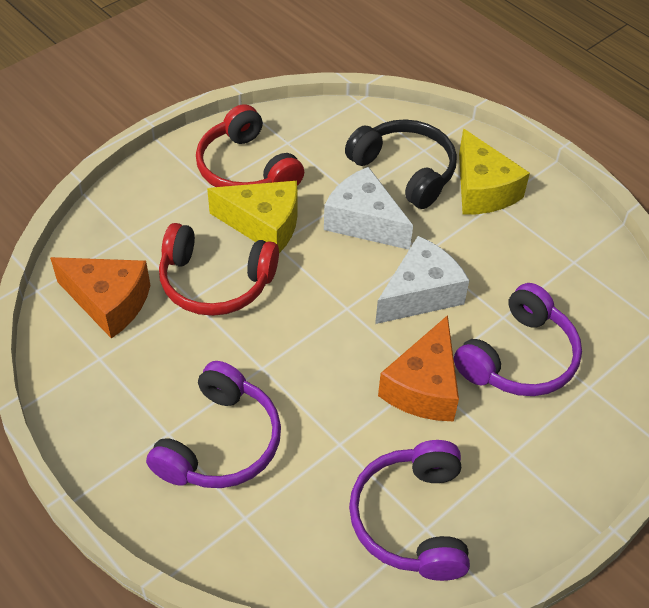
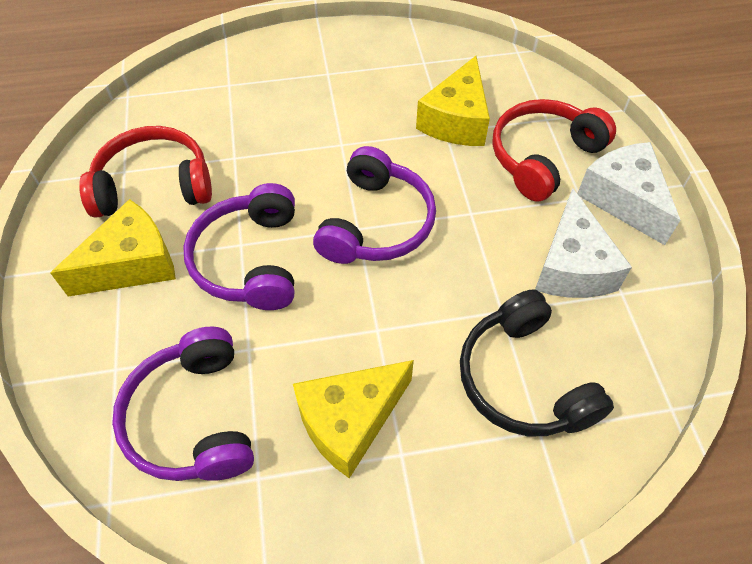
orange cheese: 2 -> 0
yellow cheese: 2 -> 3

